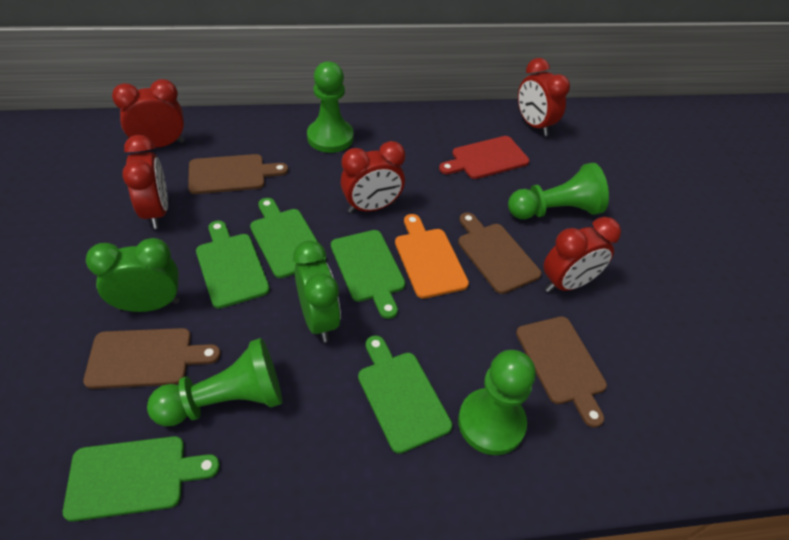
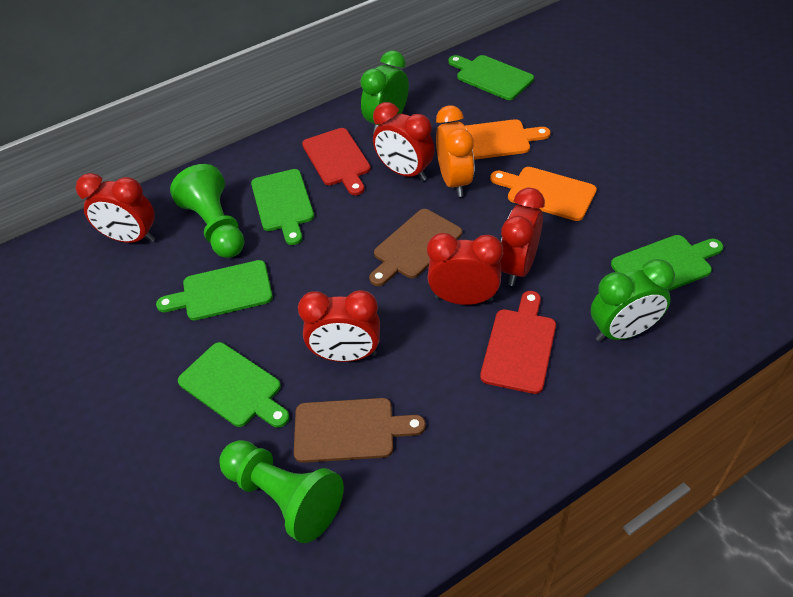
brown cutting board: 4 -> 2
green pawn: 4 -> 2
orange clock: 0 -> 1
orange cutting board: 1 -> 2
red cutting board: 1 -> 2

